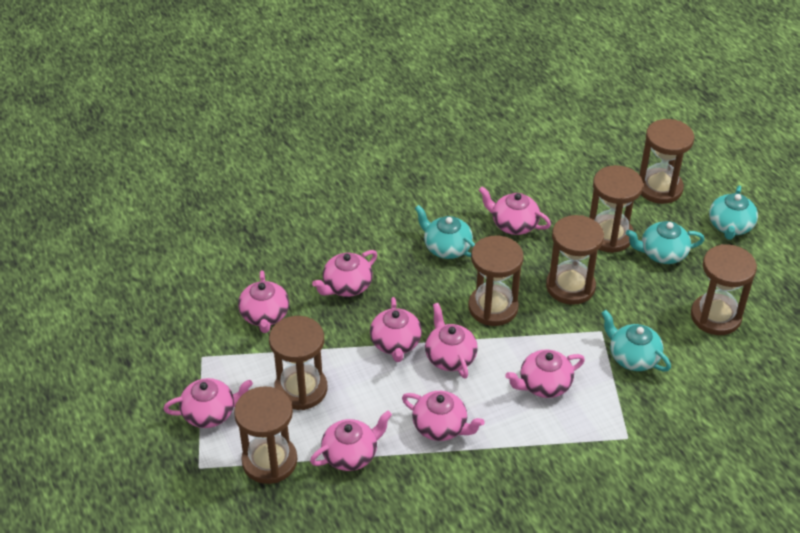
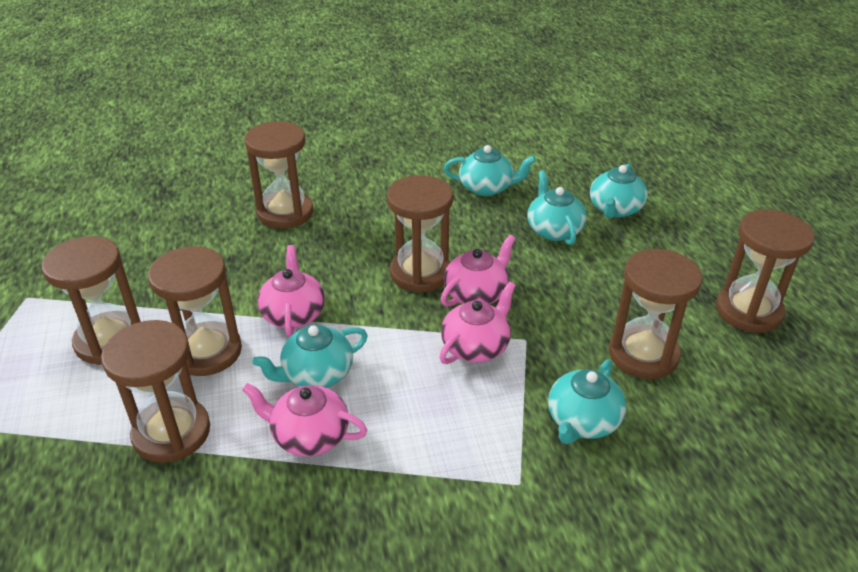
pink teapot: 9 -> 4
turquoise teapot: 4 -> 5

